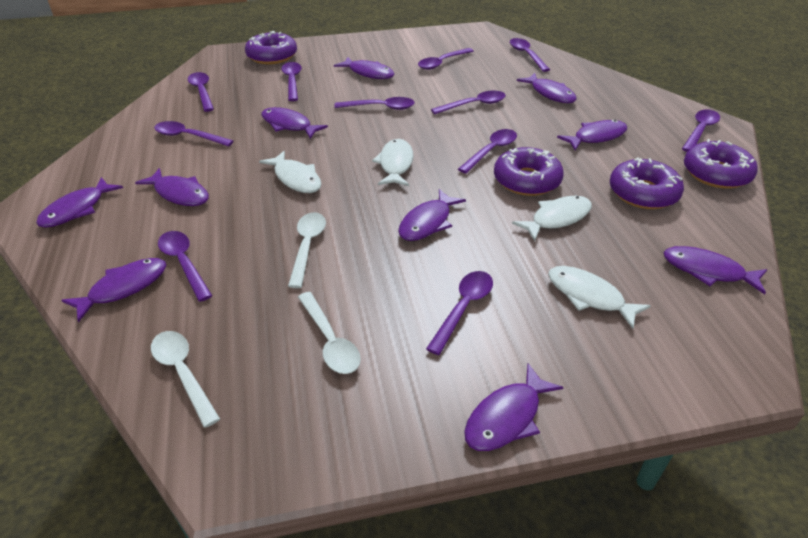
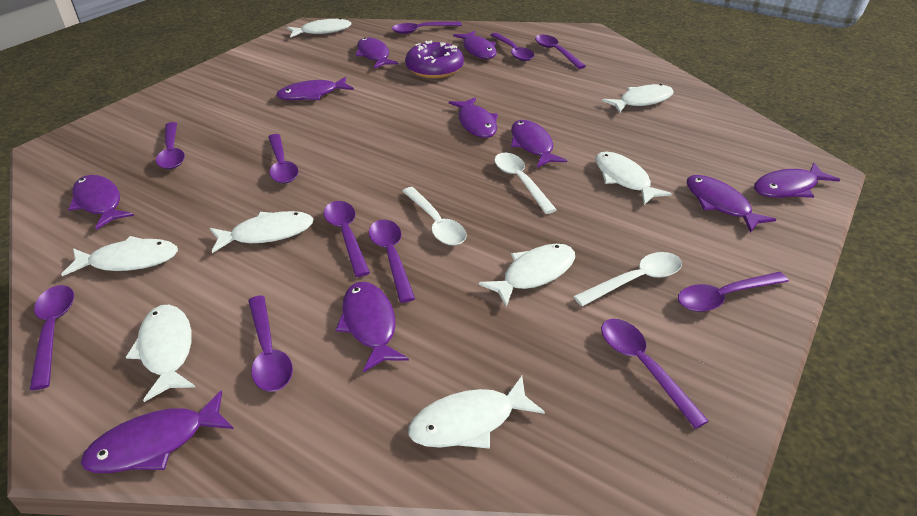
purple donut: 4 -> 1
white fish: 4 -> 8

